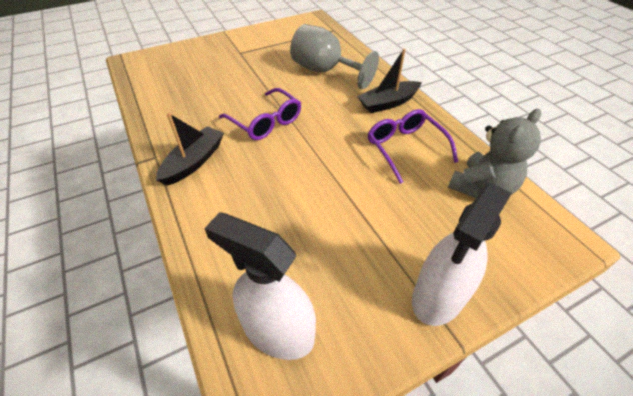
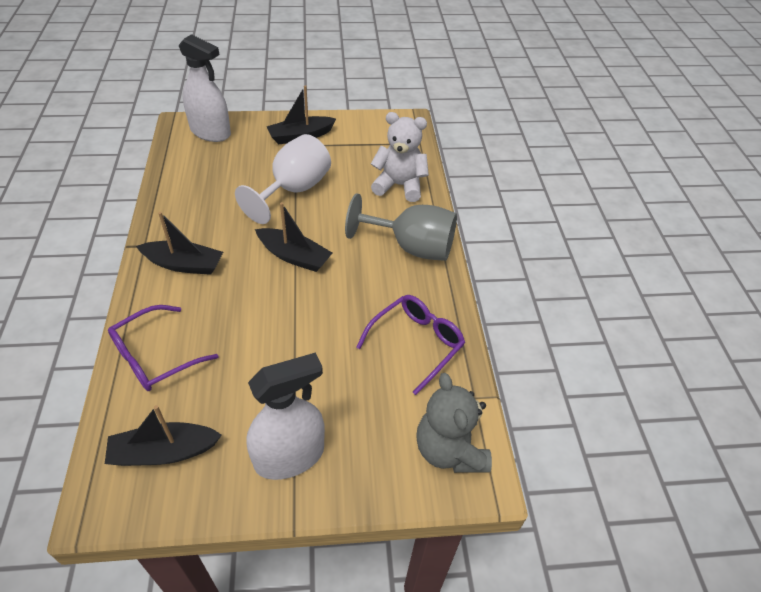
black boat: 2 -> 4
white goblet: 0 -> 1
white teddy bear: 0 -> 1

